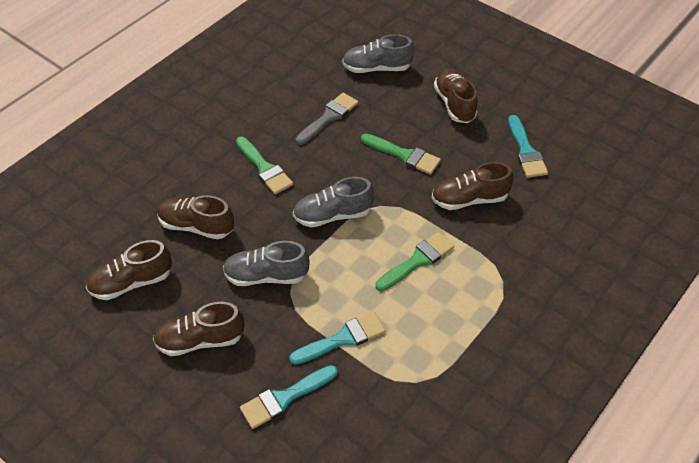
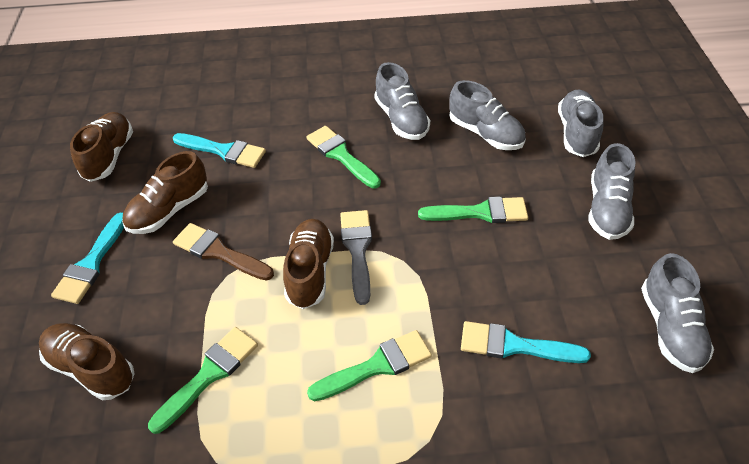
brown brush: 0 -> 1
brown shoe: 5 -> 4
green brush: 3 -> 4
grey shoe: 3 -> 5

